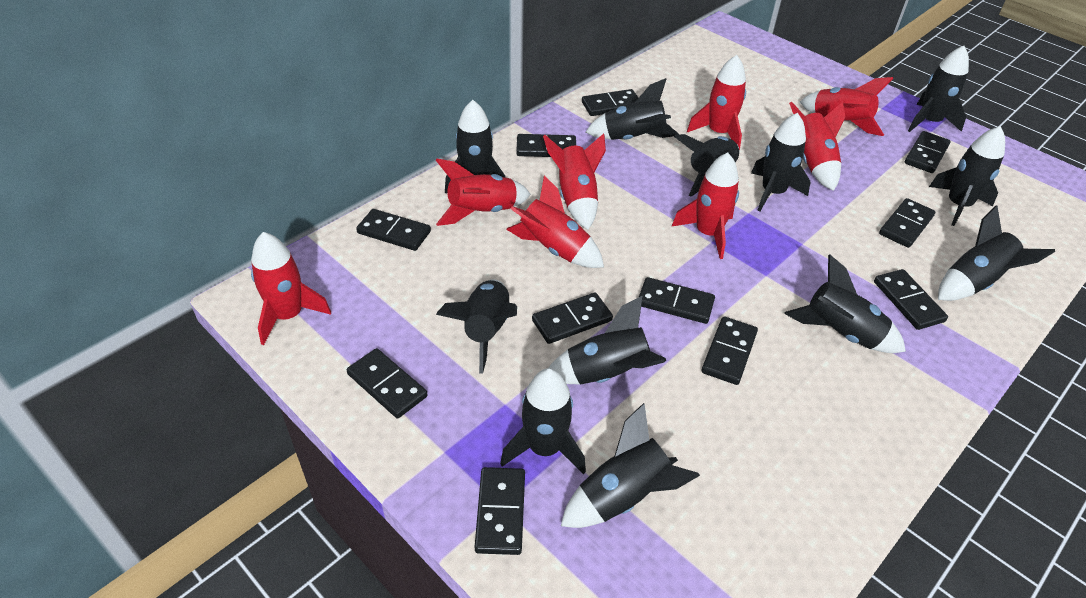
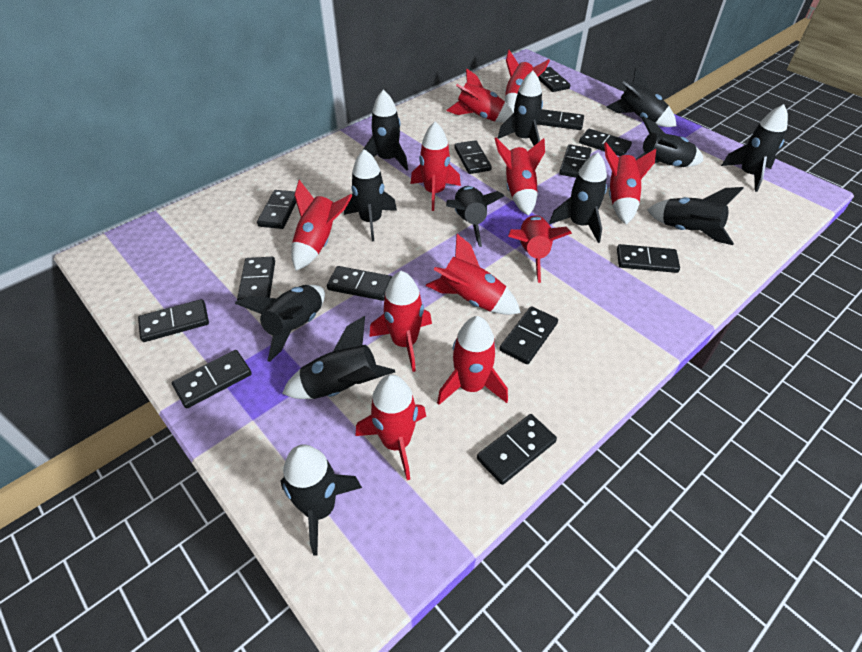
black domino: 11 -> 13
red rocket: 8 -> 11

